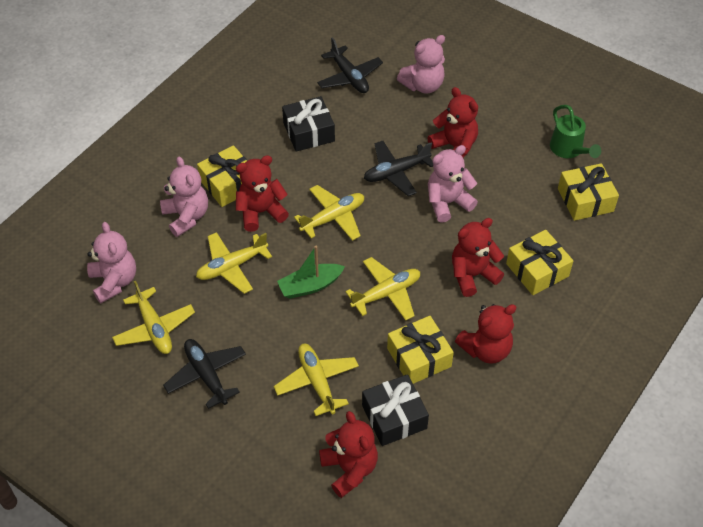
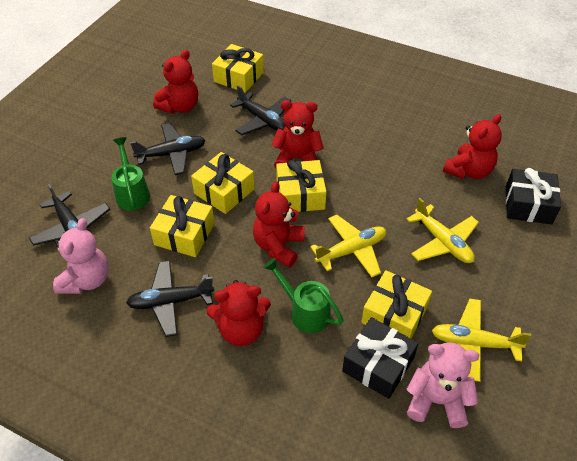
black plane: 3 -> 4
green boat: 1 -> 0
green watering can: 1 -> 2
pink teddy bear: 4 -> 2
yellow gift: 4 -> 5
yellow plane: 5 -> 3

